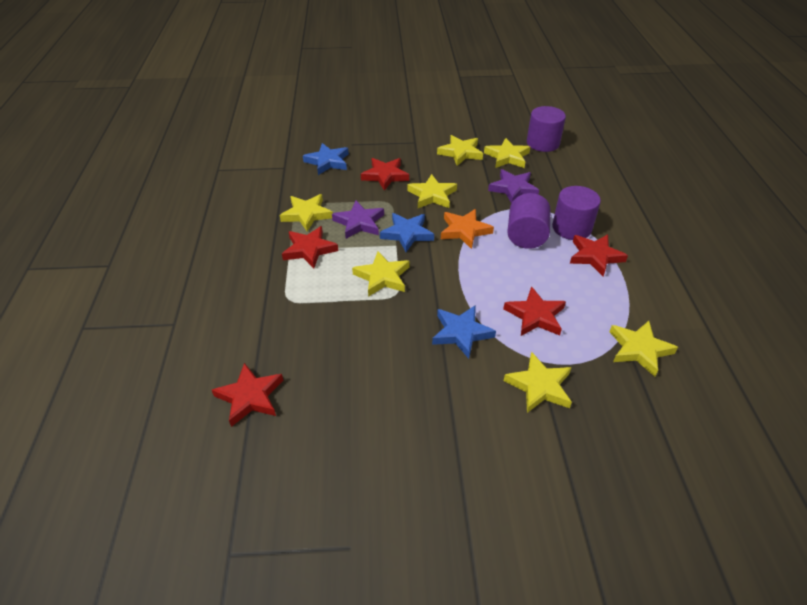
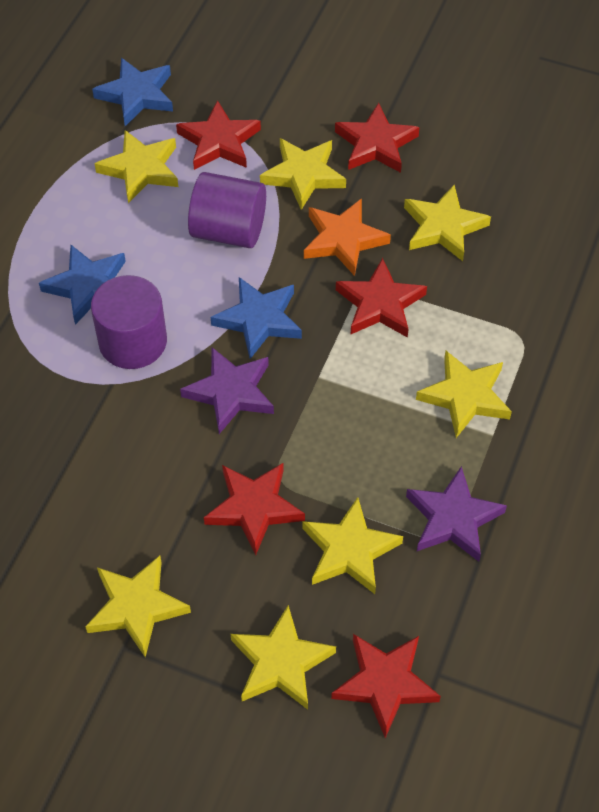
purple cylinder: 3 -> 2

